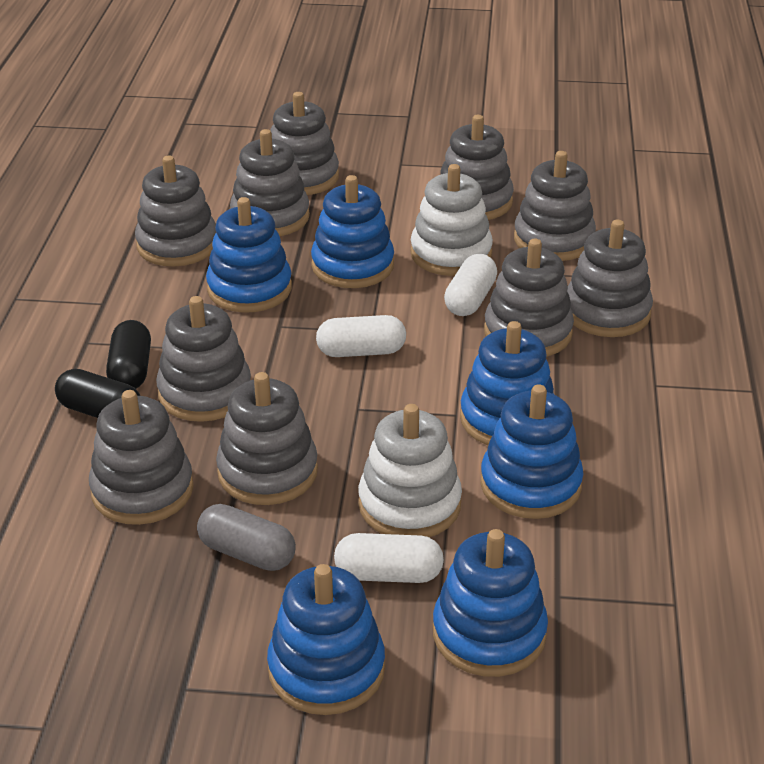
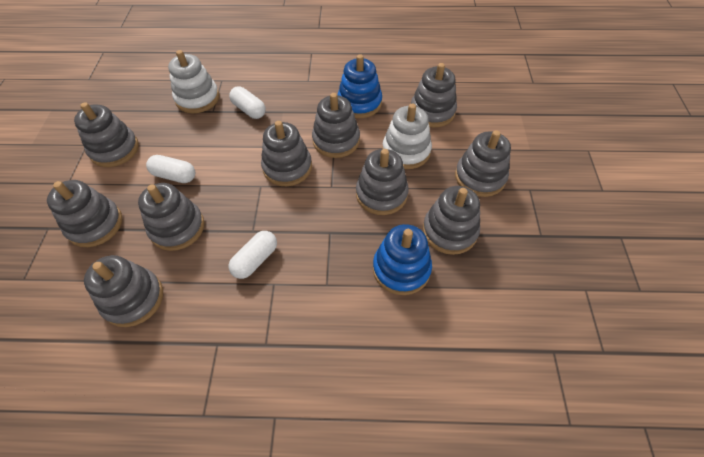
black capsule: 2 -> 0
blue stacking toy: 6 -> 2
grey capsule: 1 -> 0

